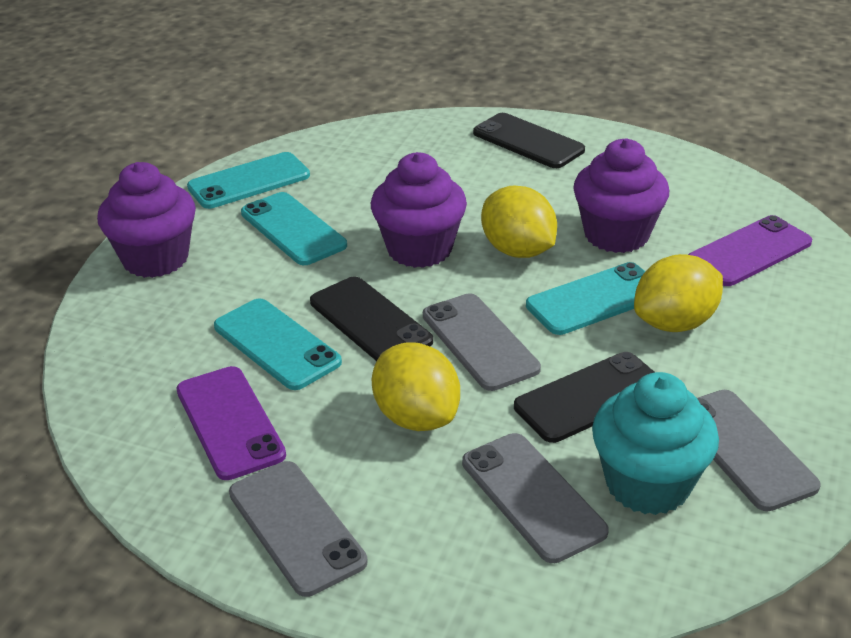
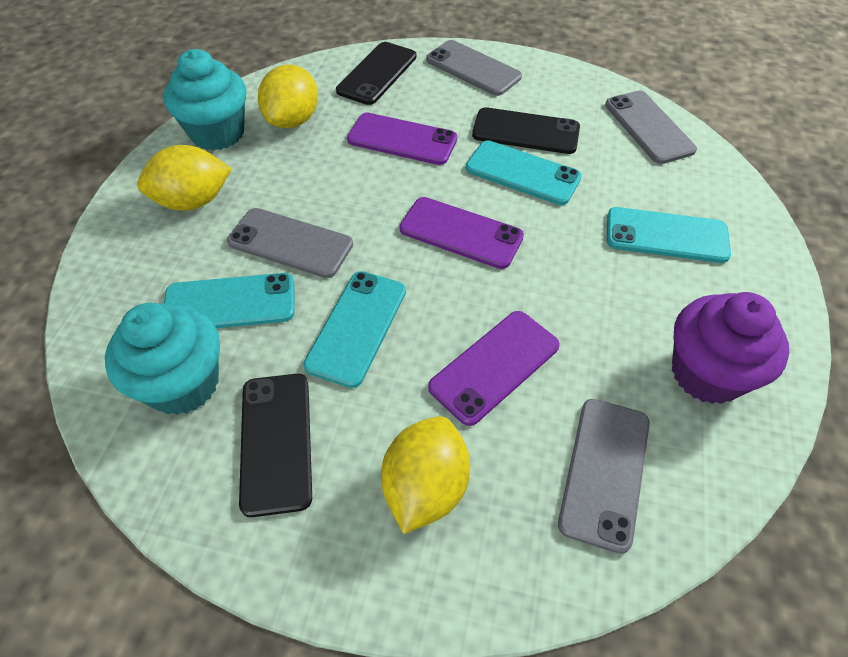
purple cupcake: 3 -> 1
purple phone: 2 -> 3
turquoise cupcake: 1 -> 2

